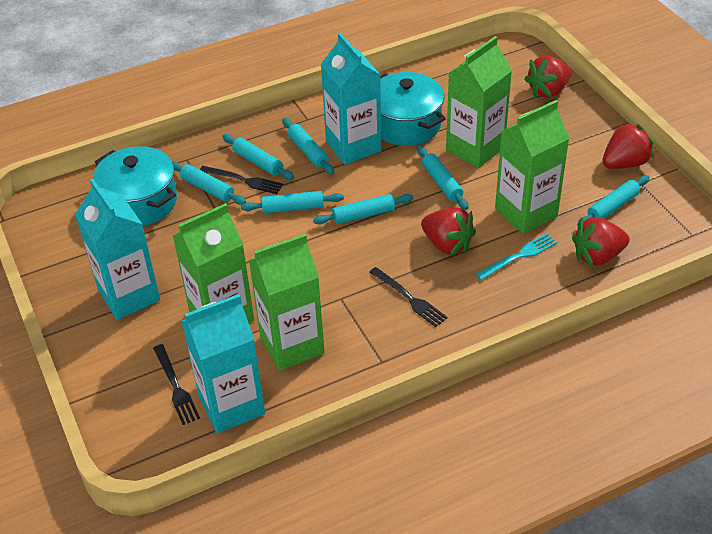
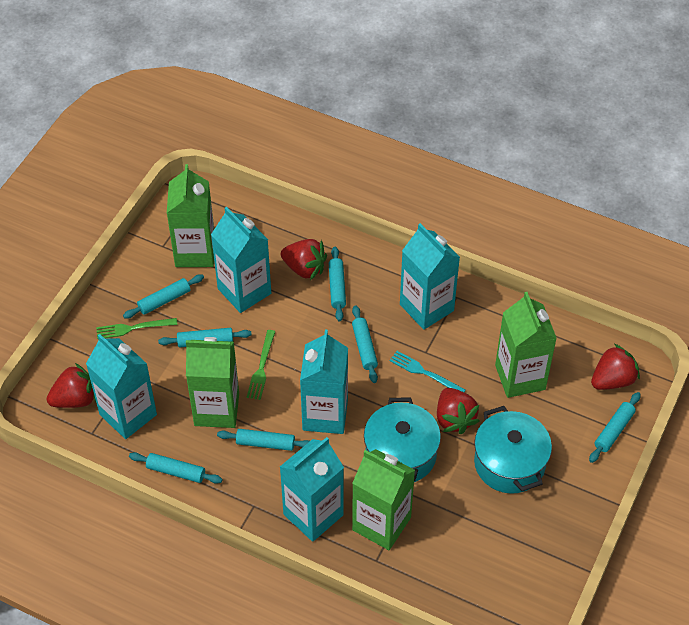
black fork: 3 -> 0
green fork: 0 -> 2
turquoise carton: 3 -> 5

